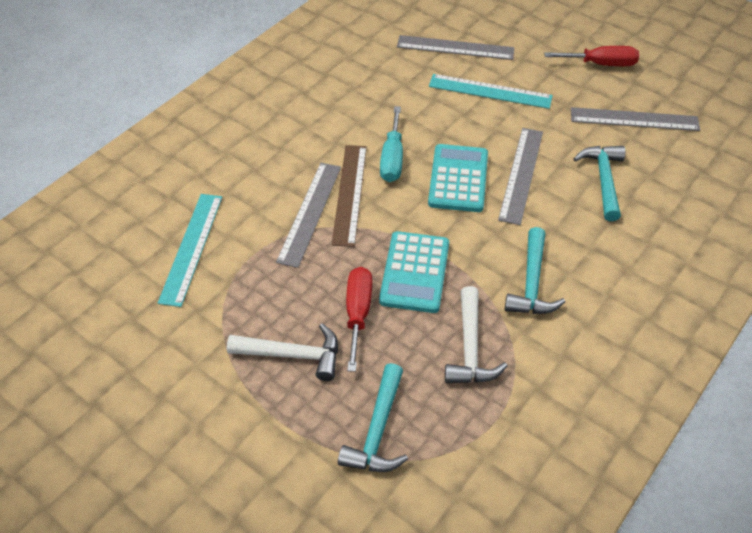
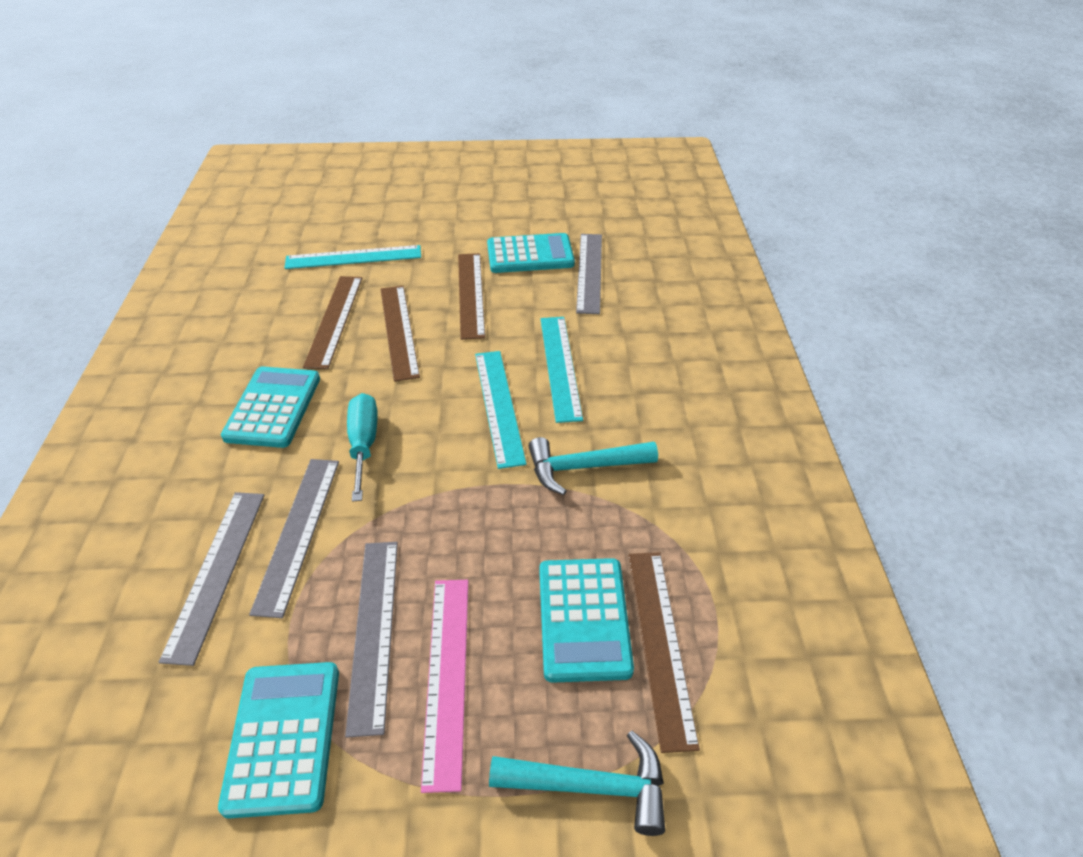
brown ruler: 1 -> 4
pink ruler: 0 -> 1
red screwdriver: 2 -> 0
turquoise calculator: 2 -> 4
turquoise hammer: 3 -> 2
turquoise ruler: 2 -> 3
white hammer: 2 -> 0

